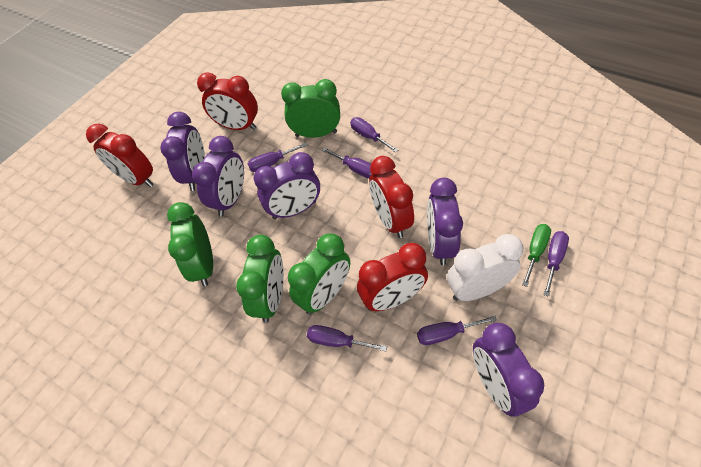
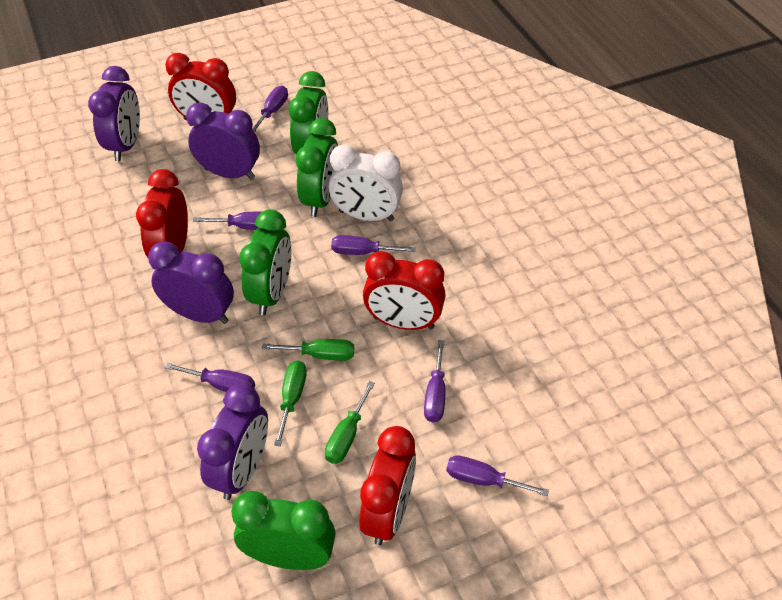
green screwdriver: 1 -> 3
purple clock: 5 -> 4

